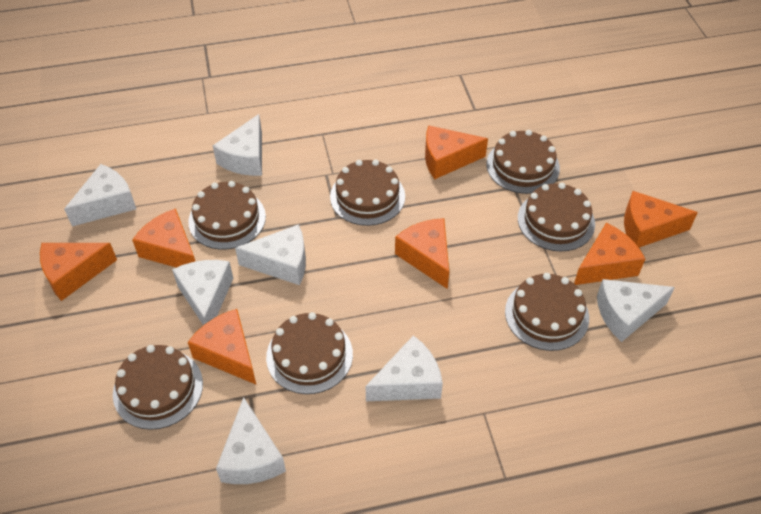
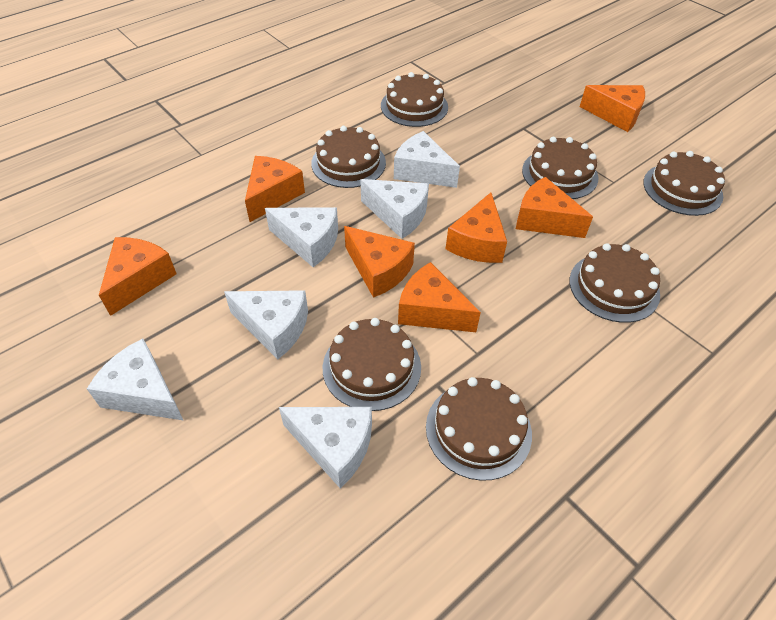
white cheese: 7 -> 6

